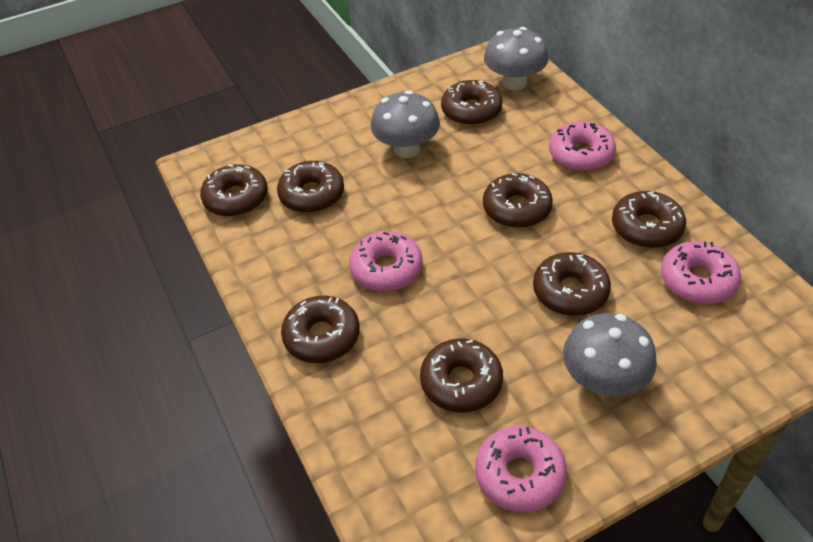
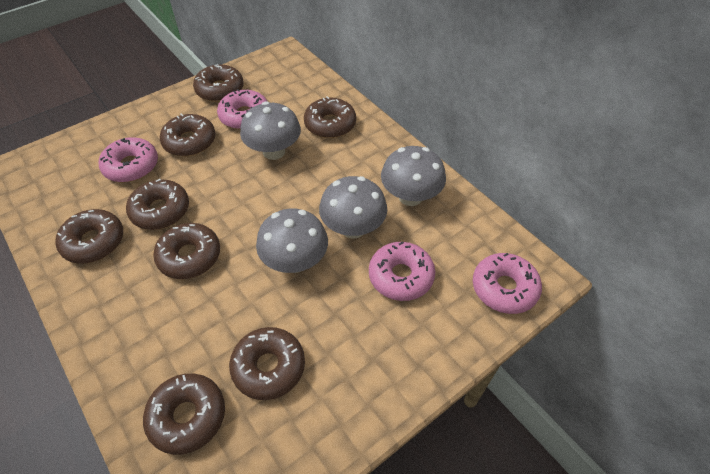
grey mushroom: 3 -> 4

